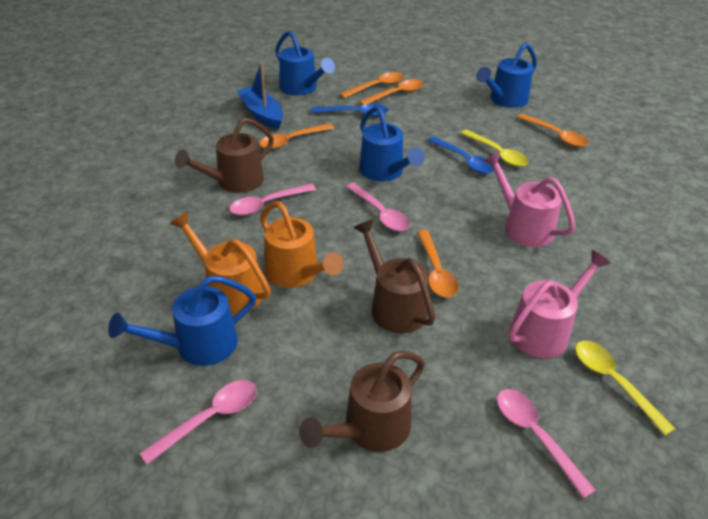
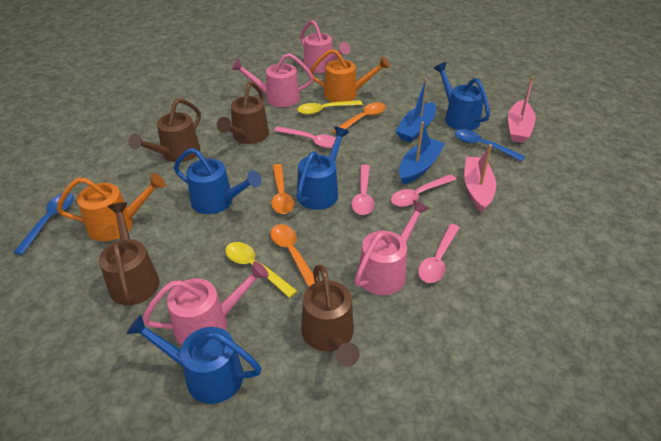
blue boat: 1 -> 2
brown watering can: 3 -> 4
orange spoon: 5 -> 3
pink boat: 0 -> 2
pink watering can: 2 -> 4

